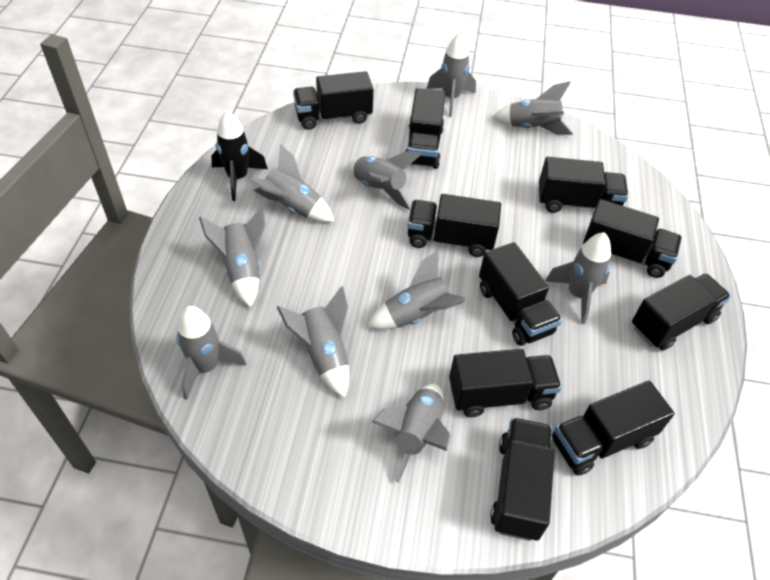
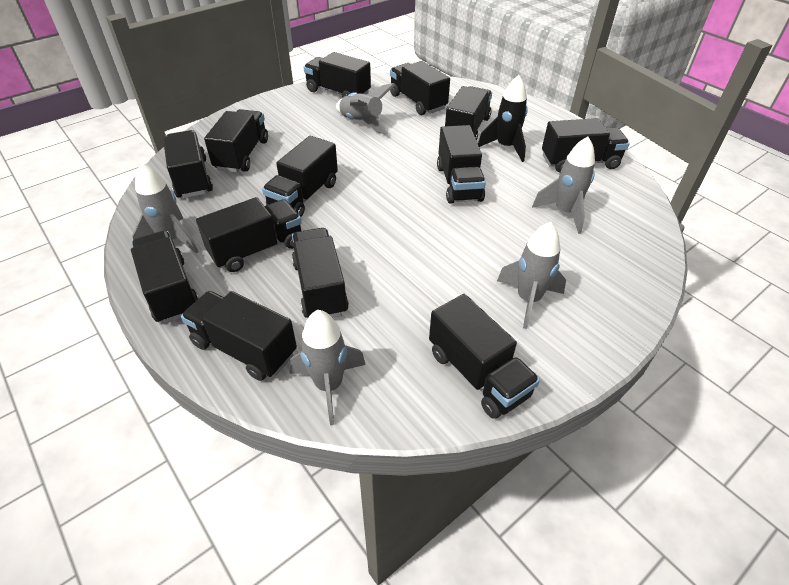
black truck: 10 -> 13
grey rocket: 10 -> 5

